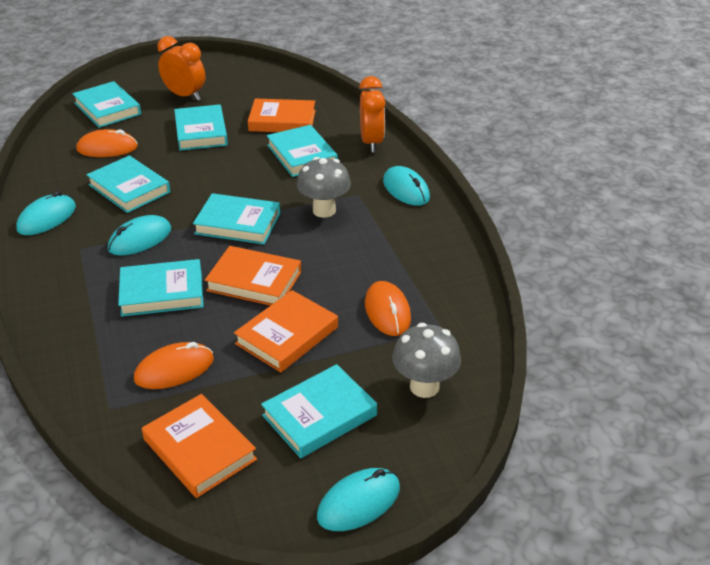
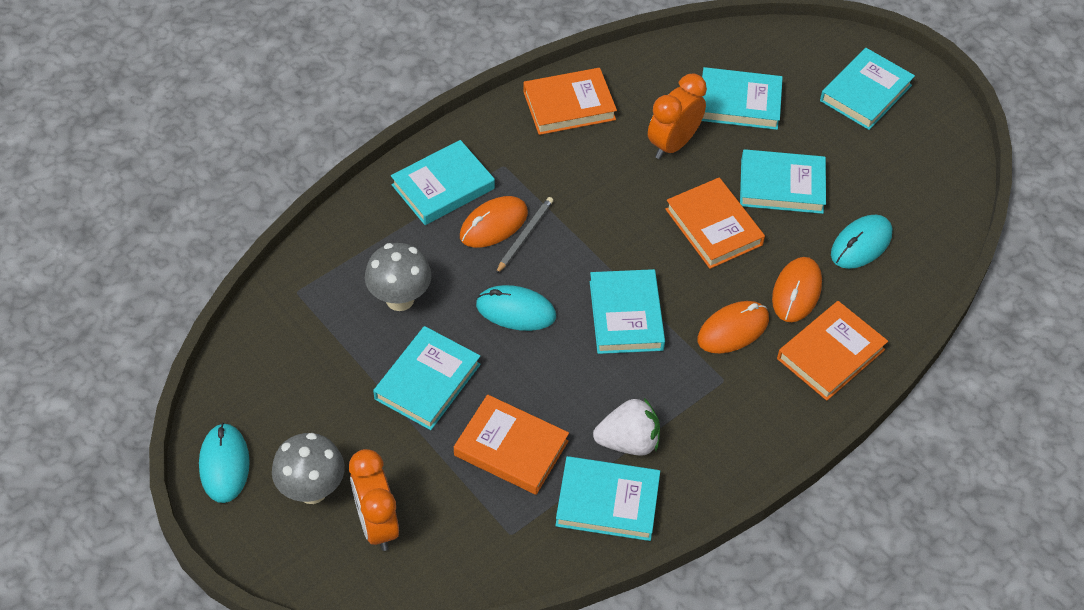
grey pencil: 0 -> 1
turquoise mouse: 4 -> 3
white strawberry: 0 -> 1

